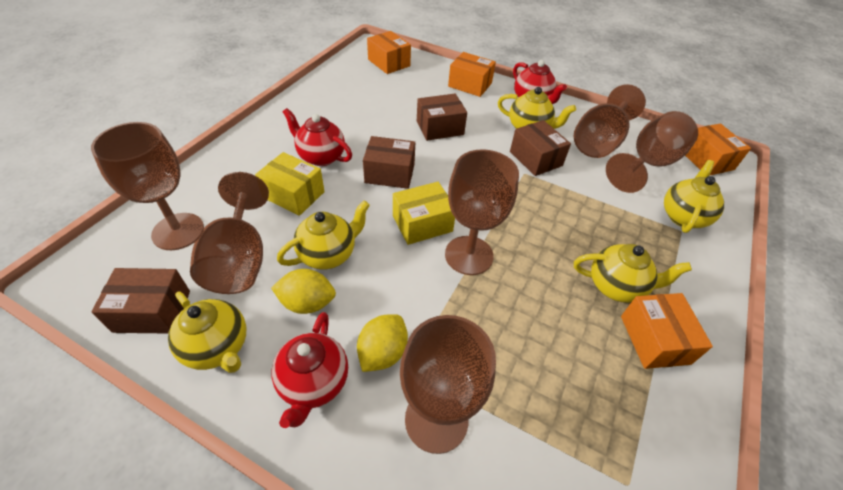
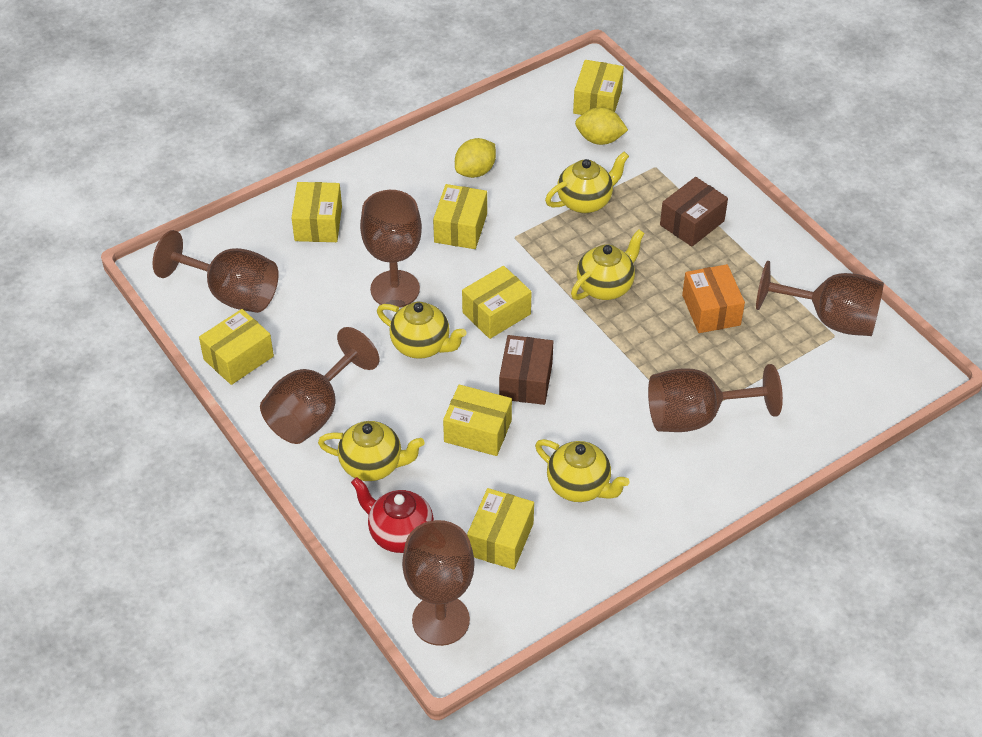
brown box: 4 -> 2
orange box: 4 -> 1
red teapot: 3 -> 1
yellow box: 2 -> 7

